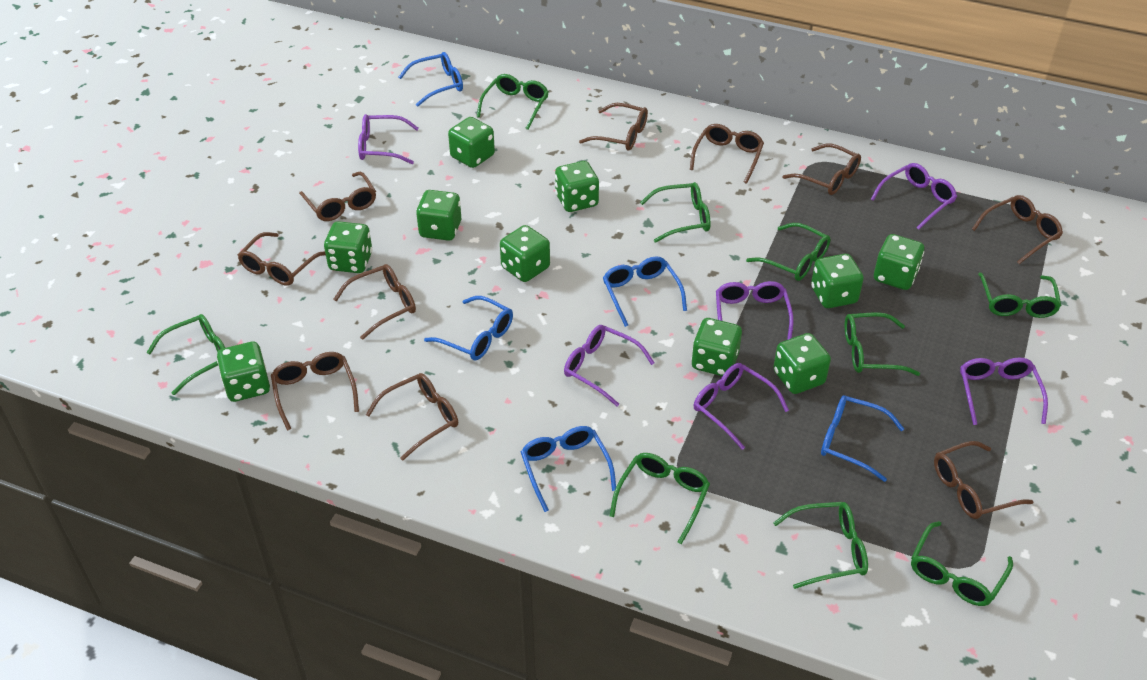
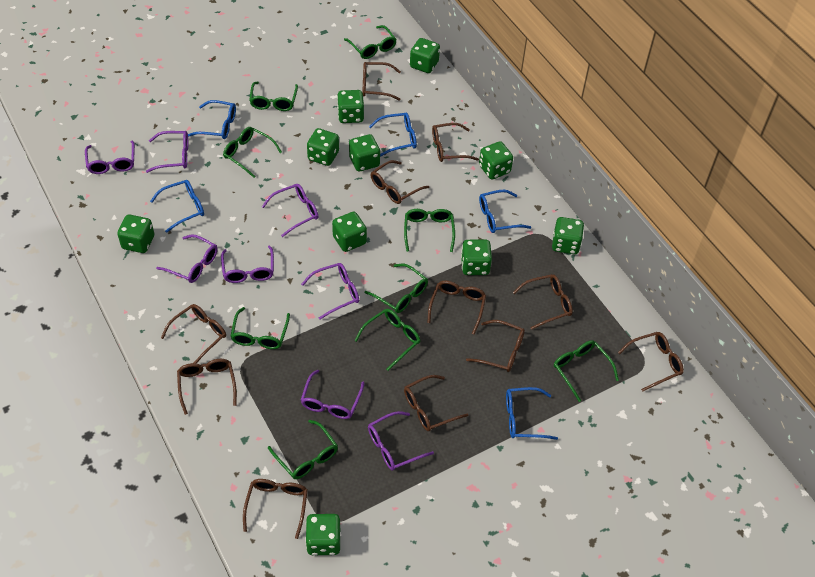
brown glasses: 10 -> 11
purple glasses: 6 -> 8

